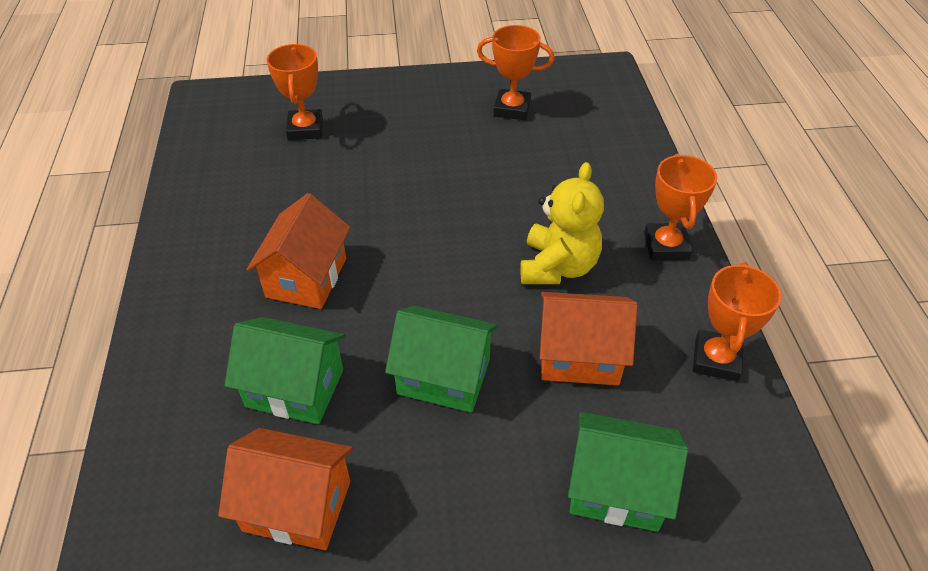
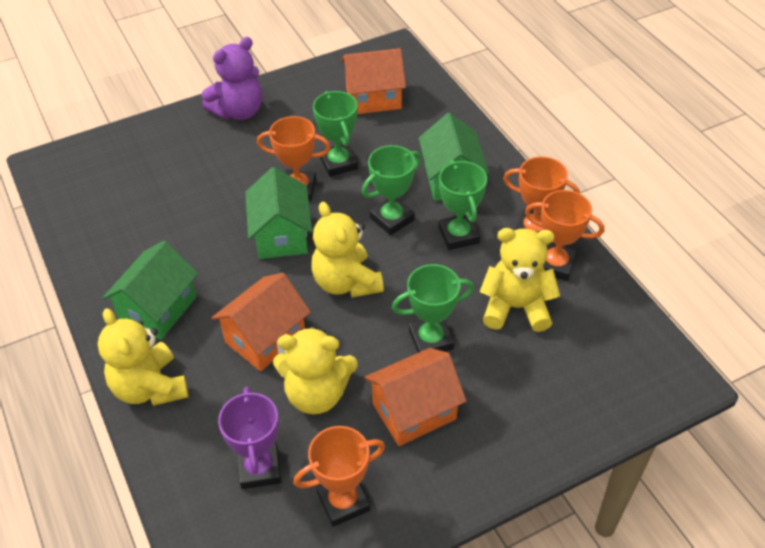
green trophy: 0 -> 4
purple teddy bear: 0 -> 1
purple trophy: 0 -> 1
yellow teddy bear: 1 -> 4

